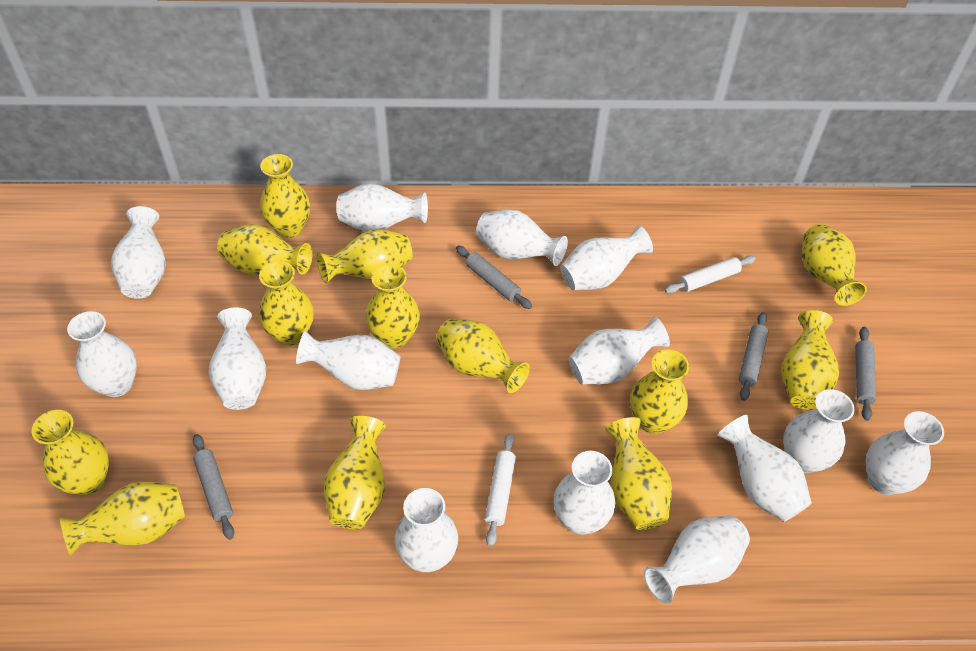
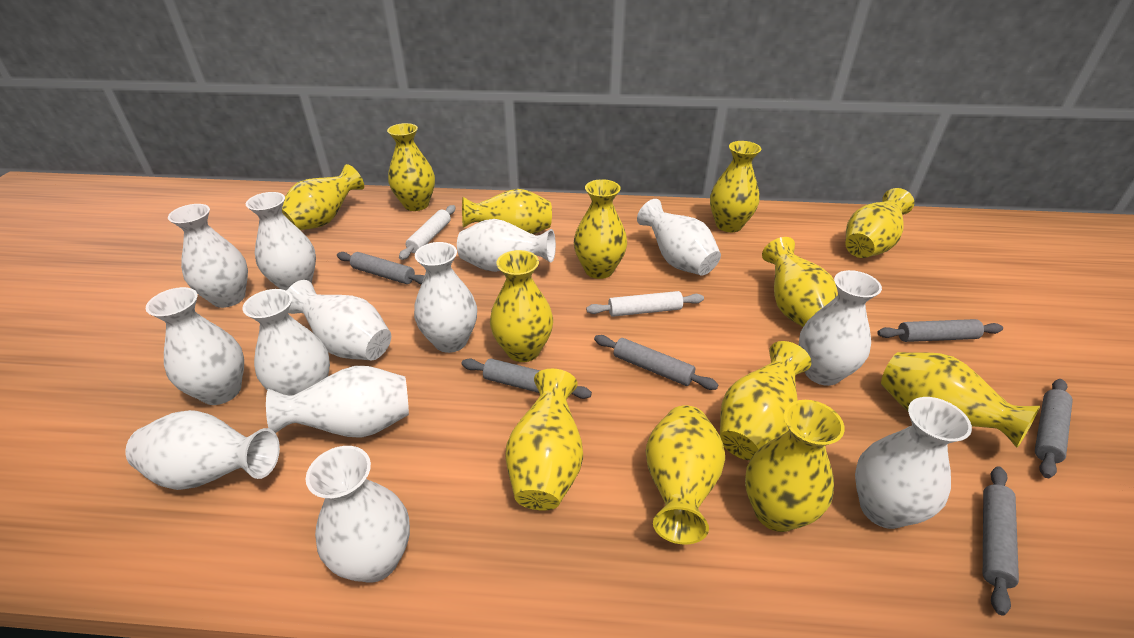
grey rolling pin: 4 -> 6
white vase: 14 -> 13

